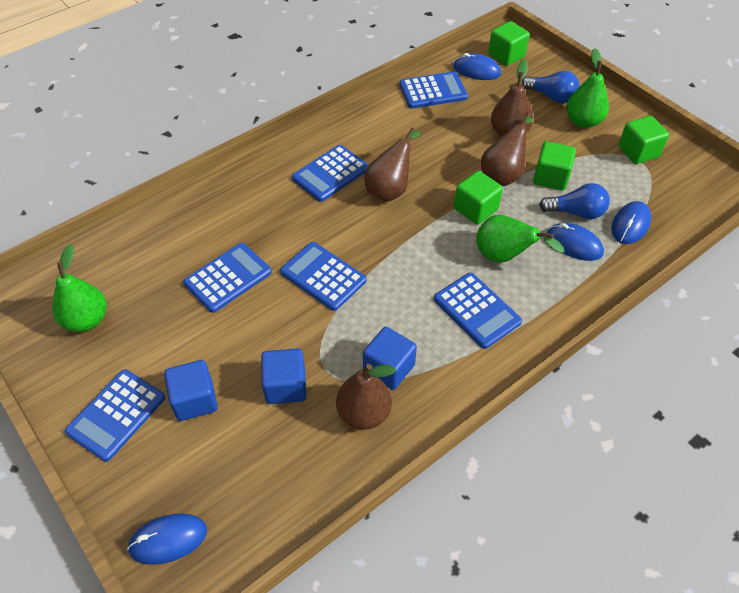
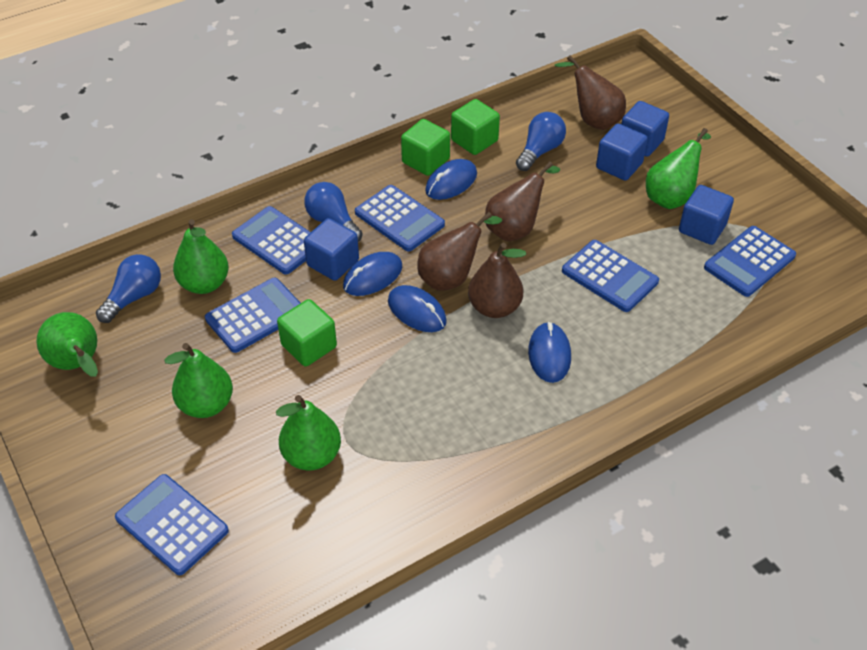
blue cube: 3 -> 4
blue light bulb: 2 -> 3
green cube: 4 -> 3
green pear: 3 -> 5

